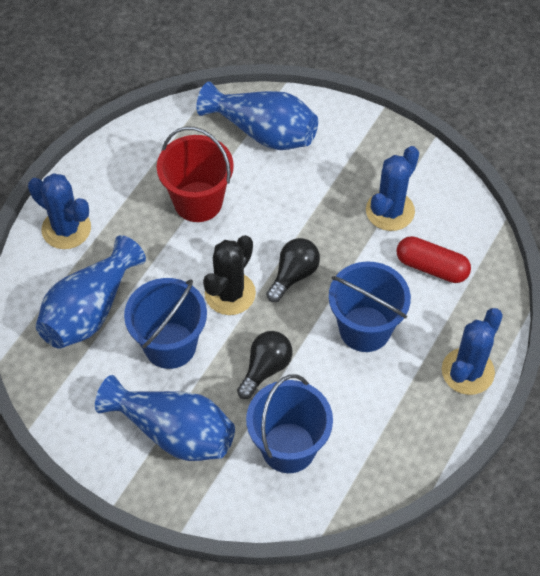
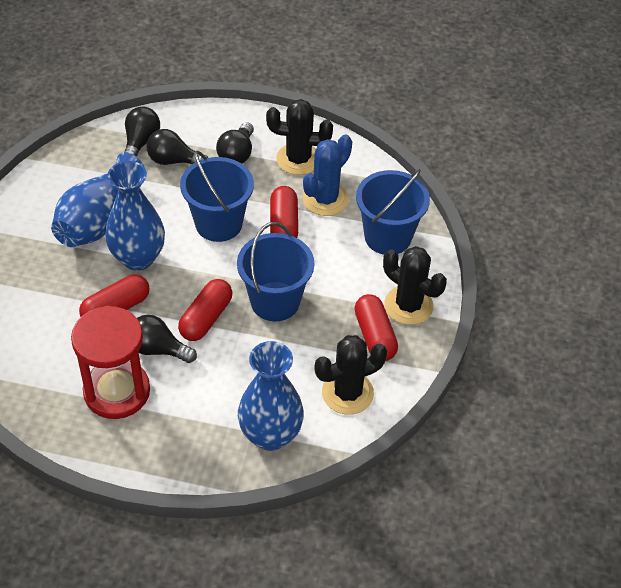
black cactus: 1 -> 3
black light bulb: 2 -> 4
blue cactus: 3 -> 1
red bucket: 1 -> 0
red capsule: 1 -> 4
red hourglass: 0 -> 1

